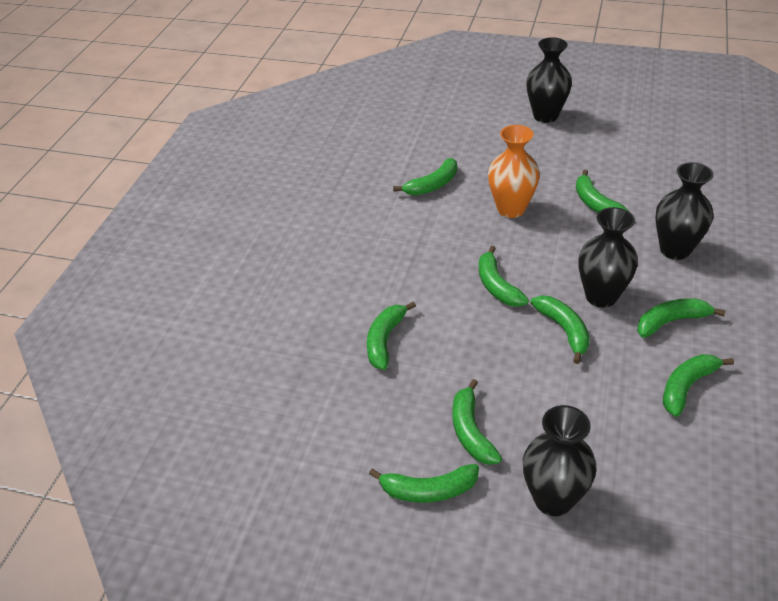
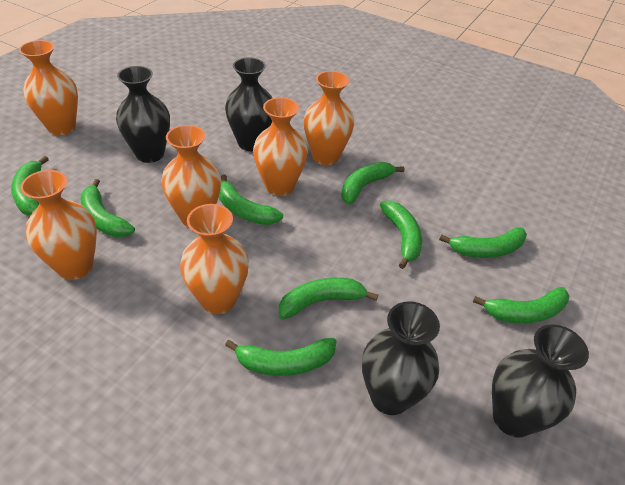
orange vase: 1 -> 6

